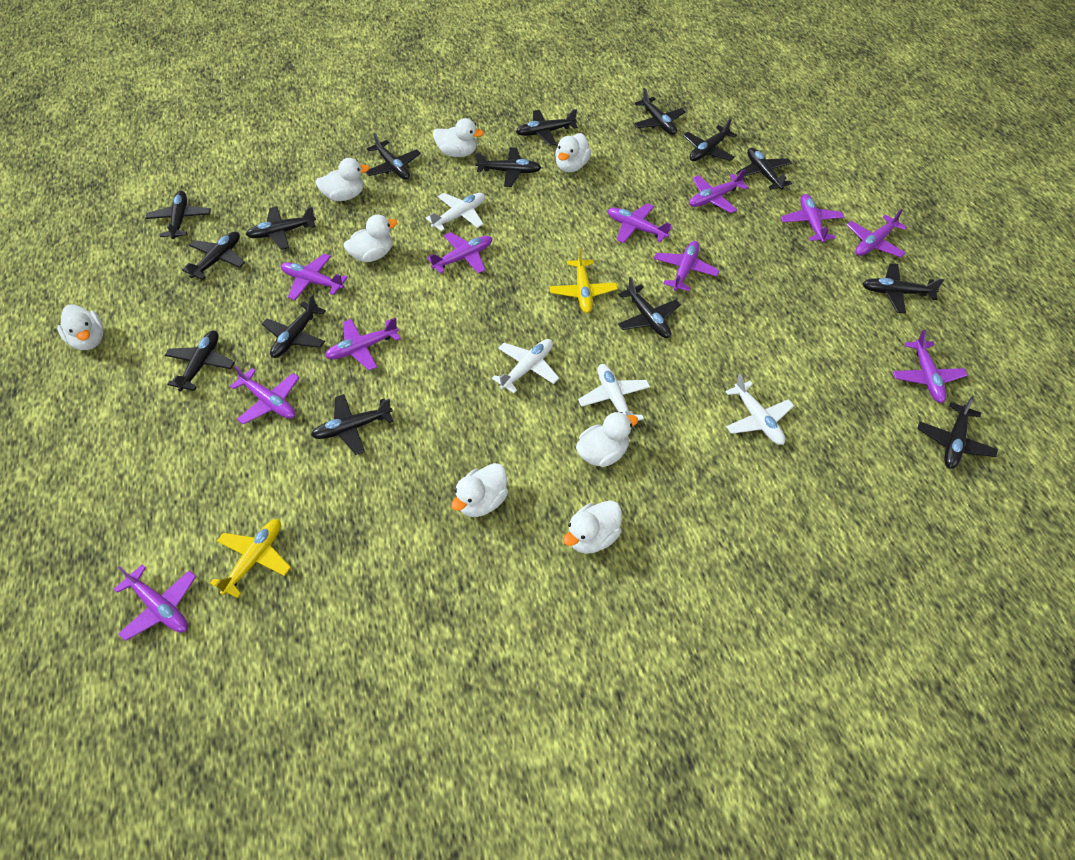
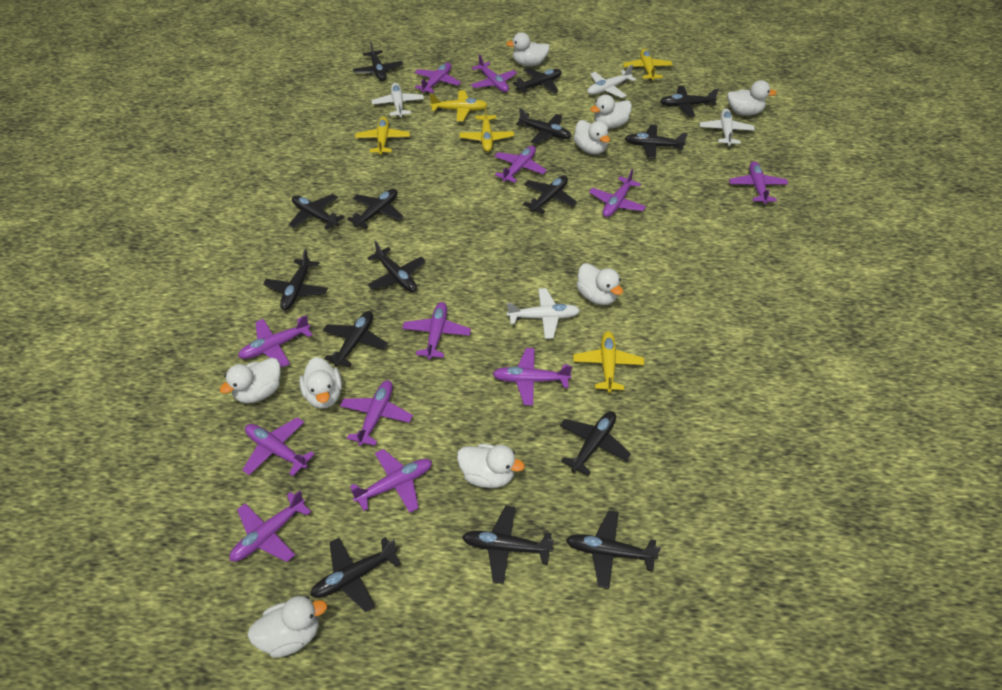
purple plane: 11 -> 12
white duck: 8 -> 9
yellow plane: 2 -> 5

